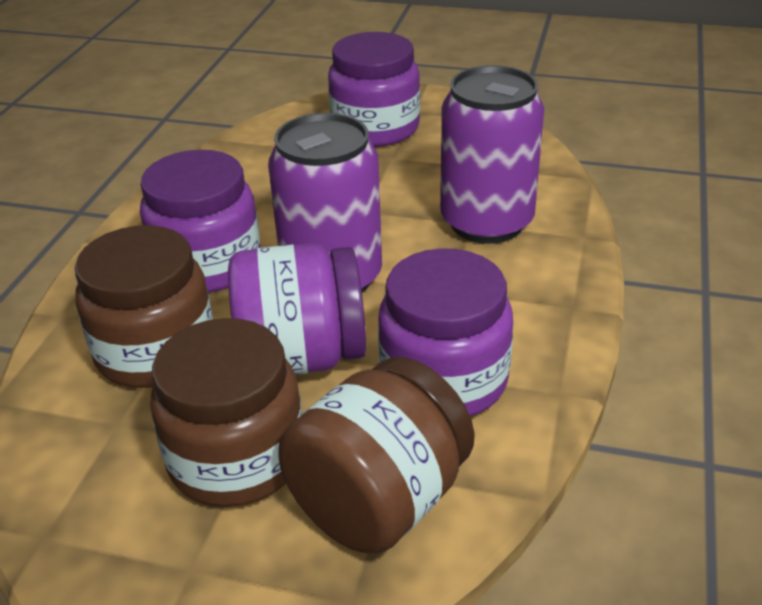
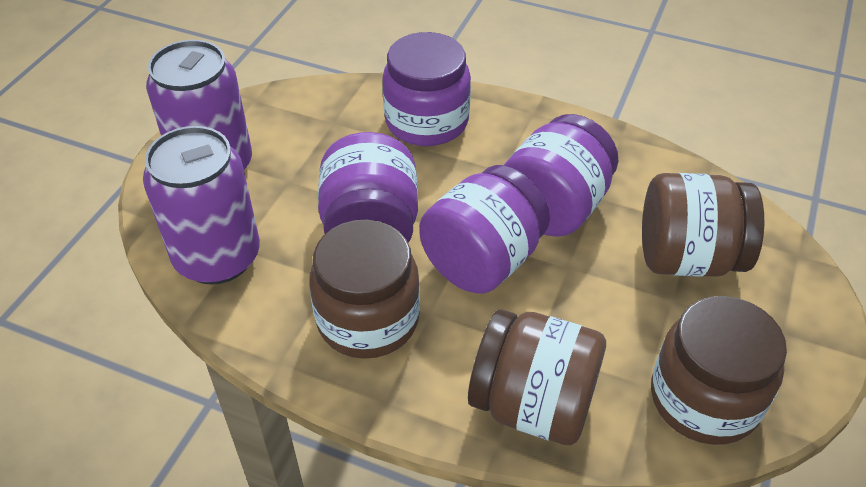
brown jar: 3 -> 4

